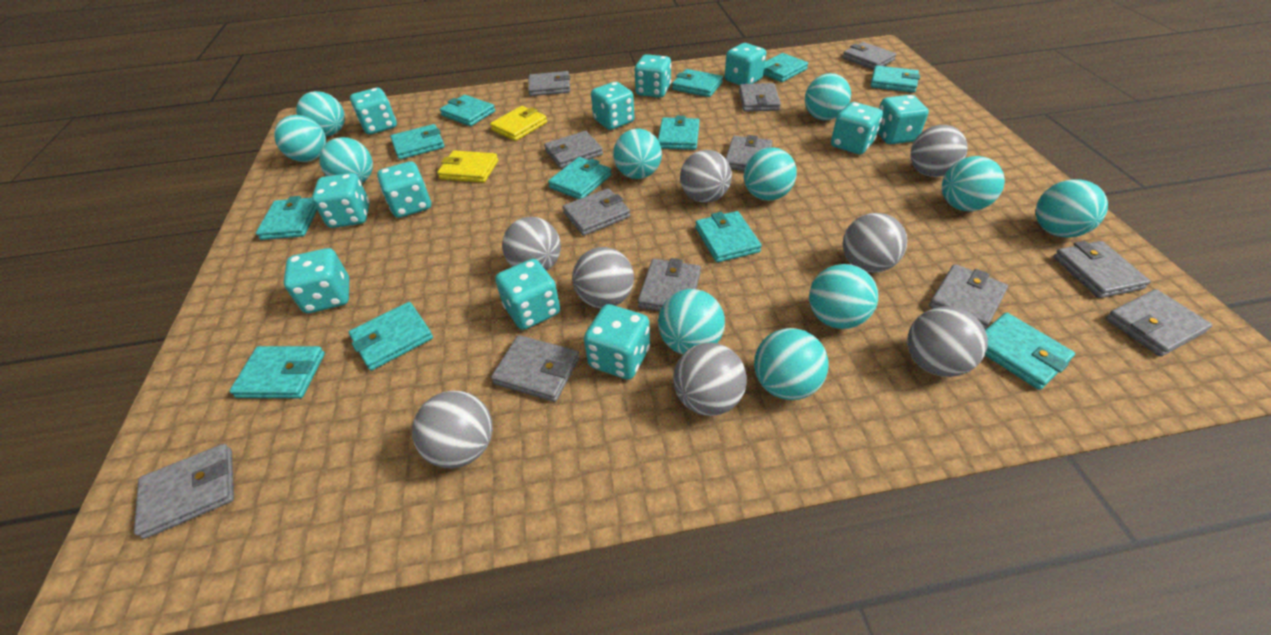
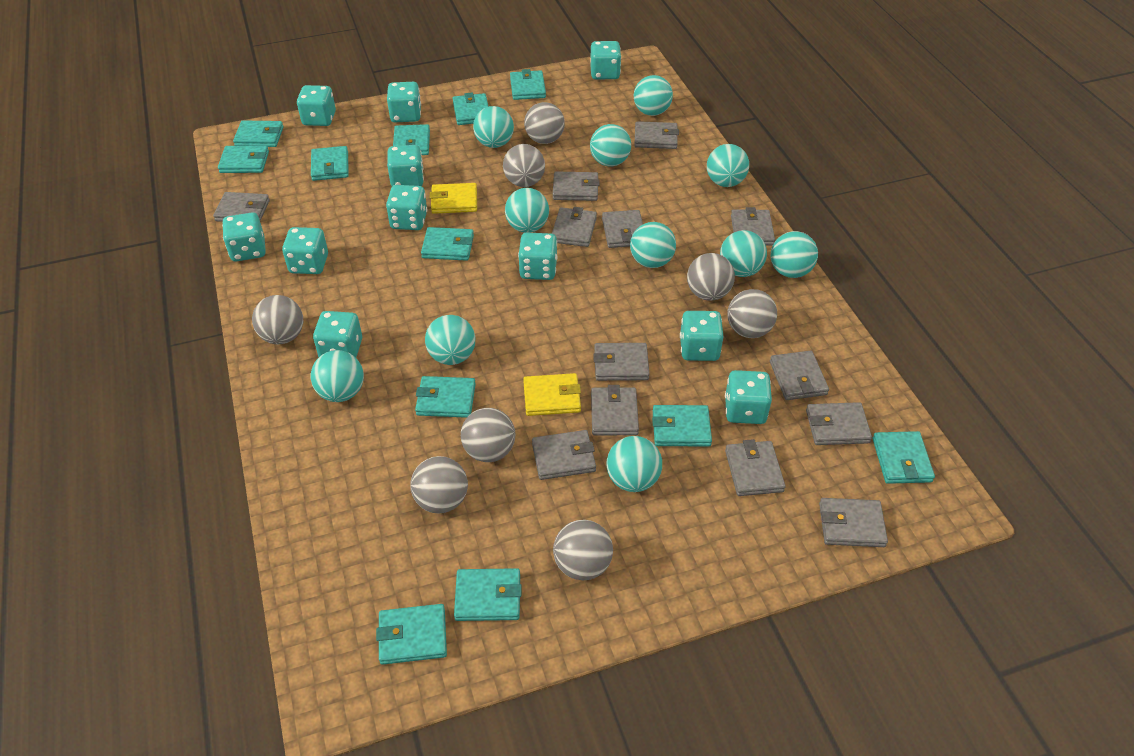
grey wallet: 12 -> 13

